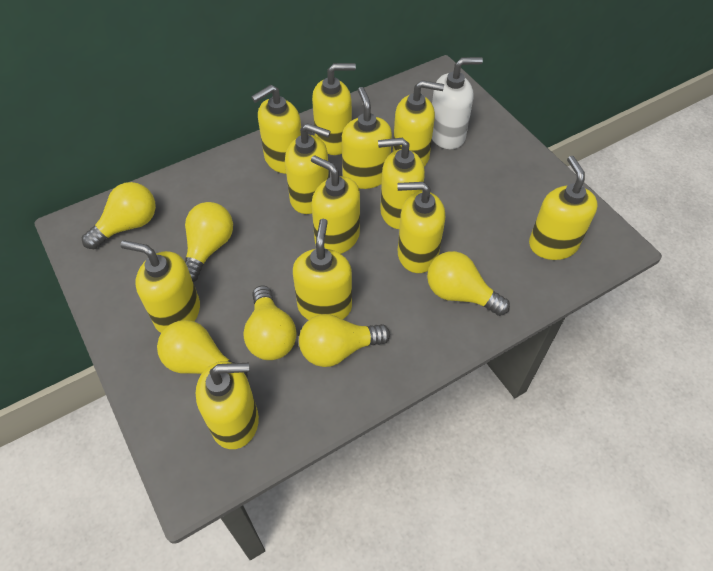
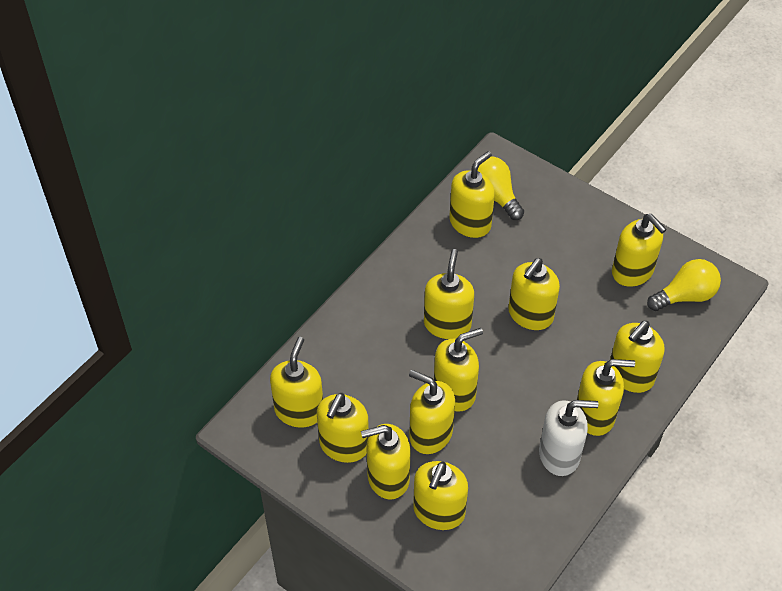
yellow light bulb: 6 -> 2

